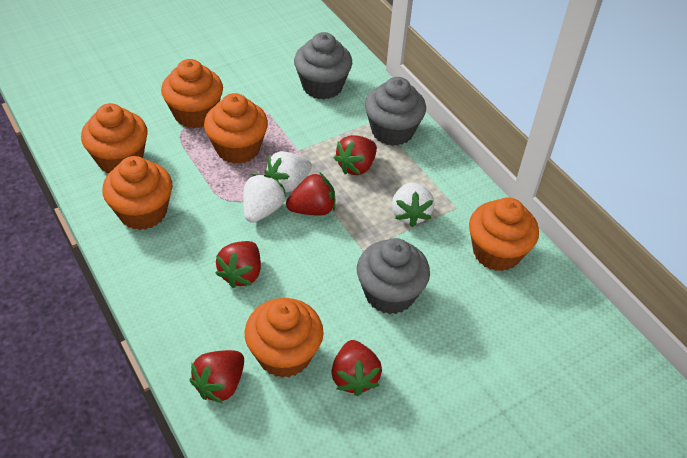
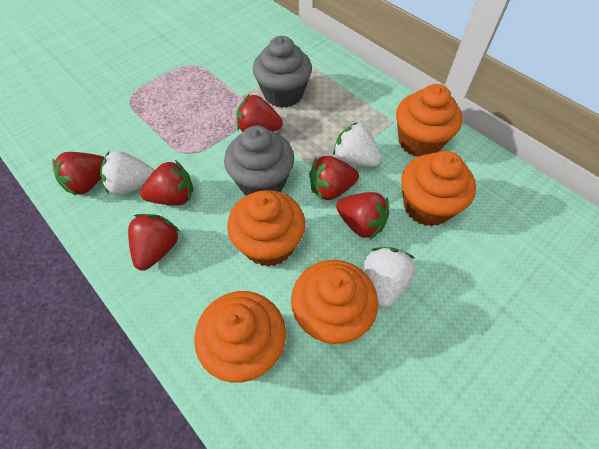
grey cupcake: 3 -> 2
orange cupcake: 6 -> 5
red strawberry: 5 -> 6

